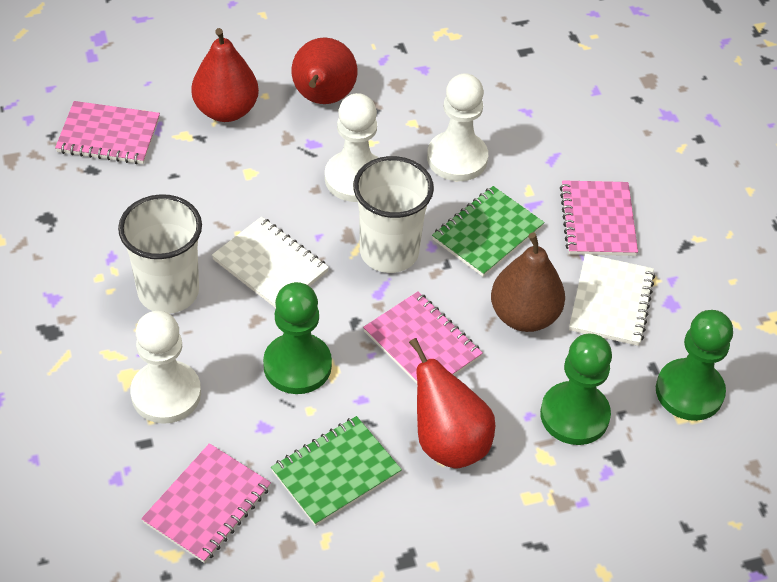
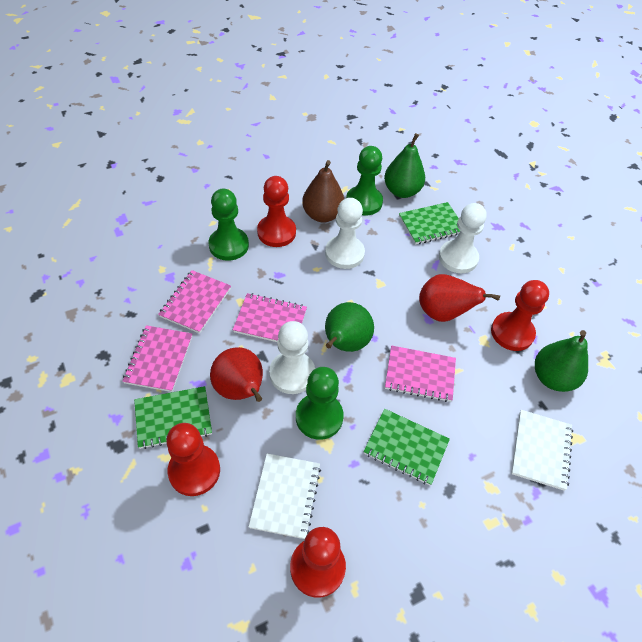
green notebook: 2 -> 3
green pear: 0 -> 3
red pawn: 0 -> 4
red pear: 3 -> 2
white cup: 2 -> 0

